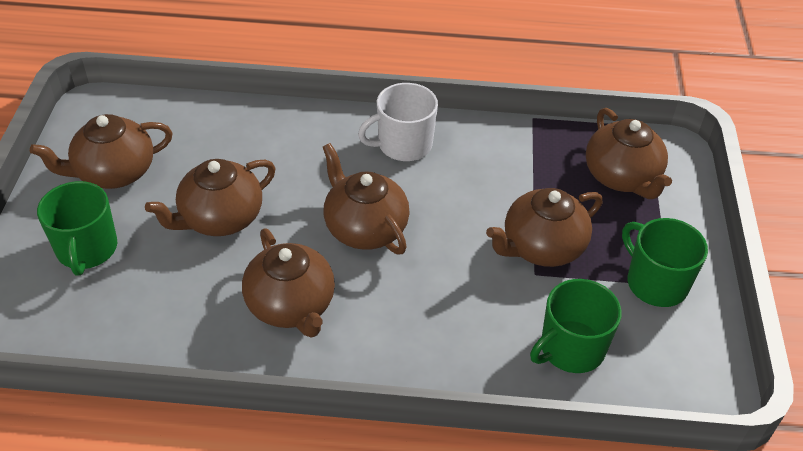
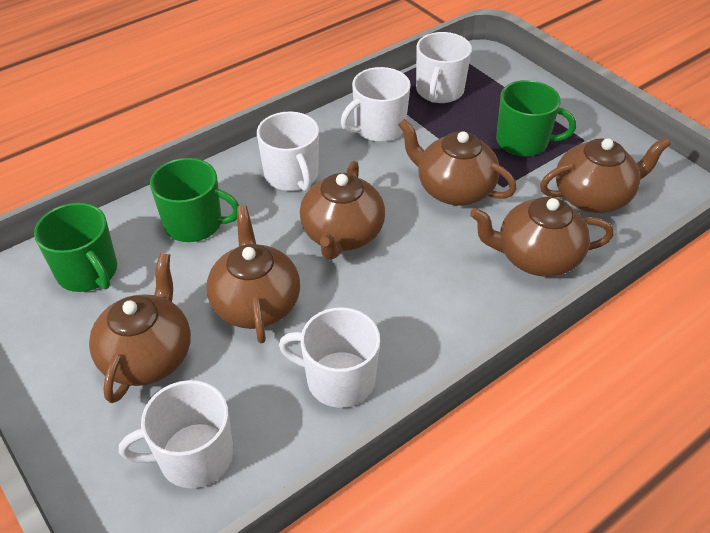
white mug: 1 -> 5

